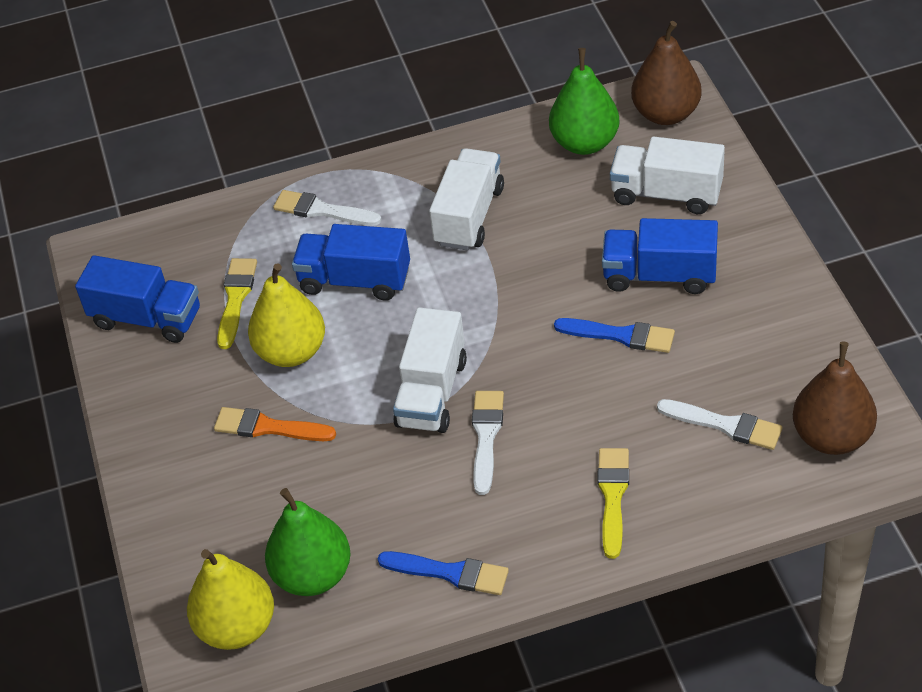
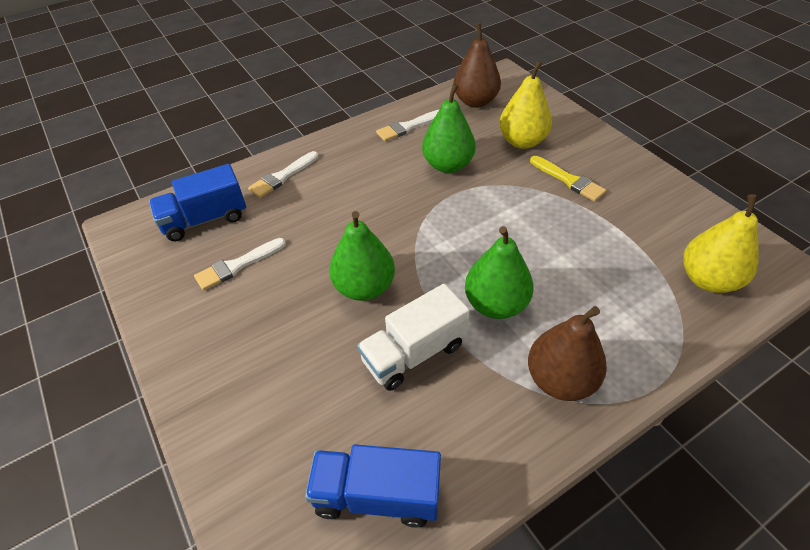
blue brush: 2 -> 0
blue truck: 3 -> 2
green pear: 2 -> 3
orange brush: 1 -> 0
white truck: 3 -> 1
yellow brush: 2 -> 1

